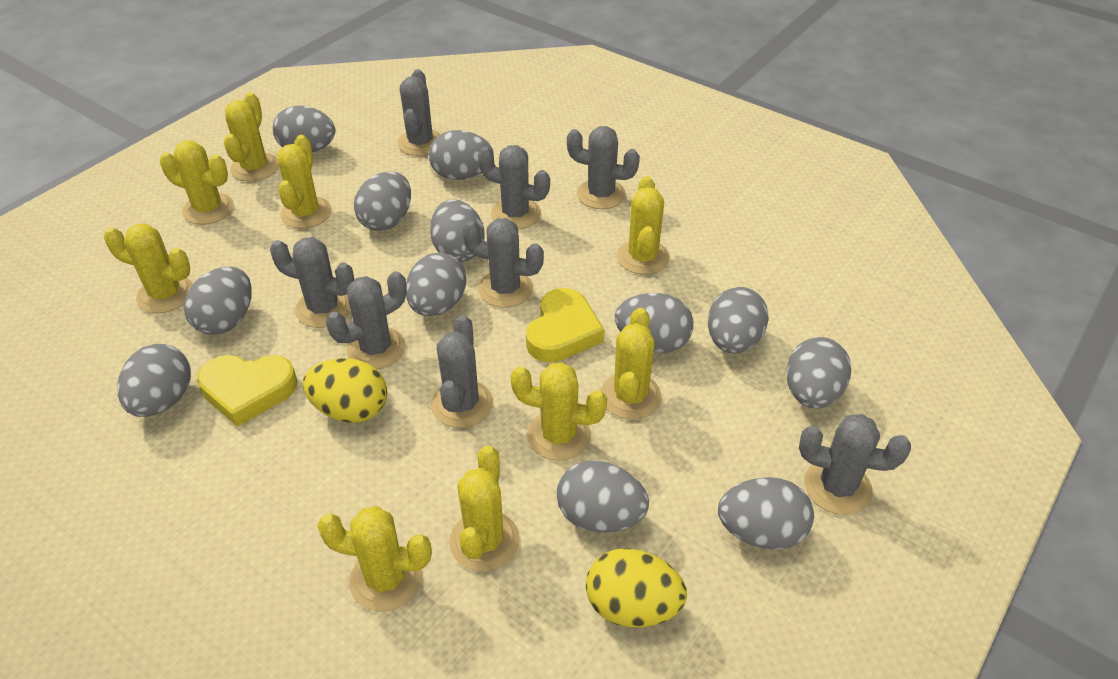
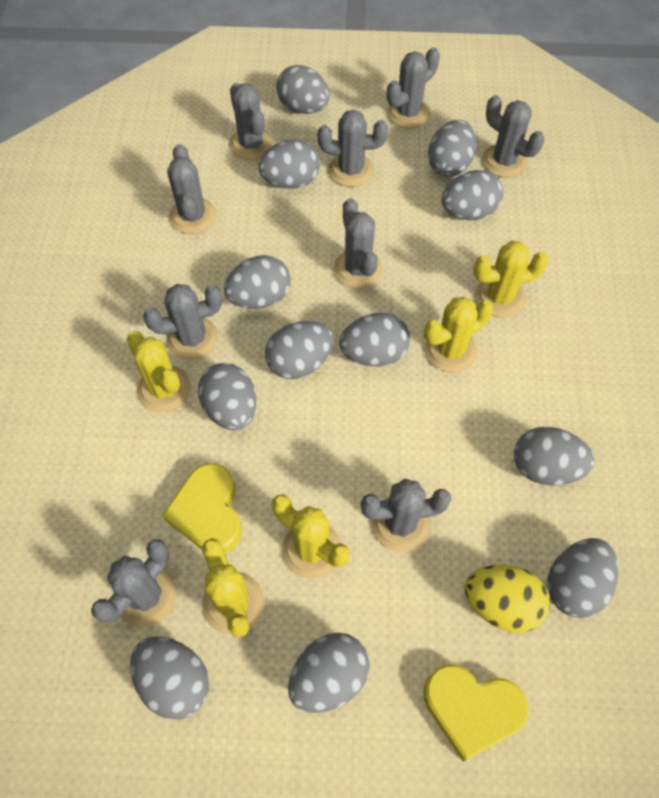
grey cactus: 8 -> 9
yellow cactus: 9 -> 5
yellow egg: 2 -> 1

